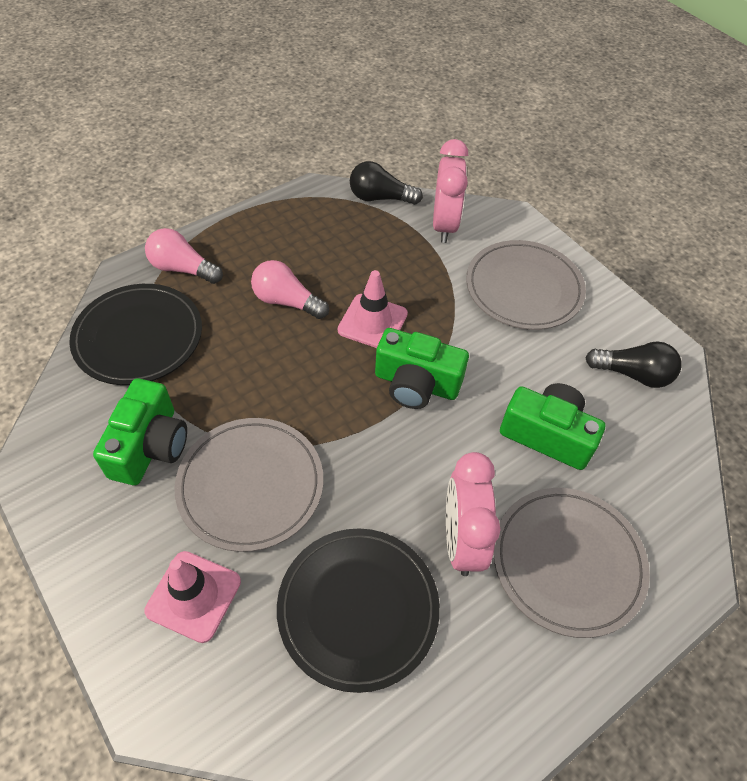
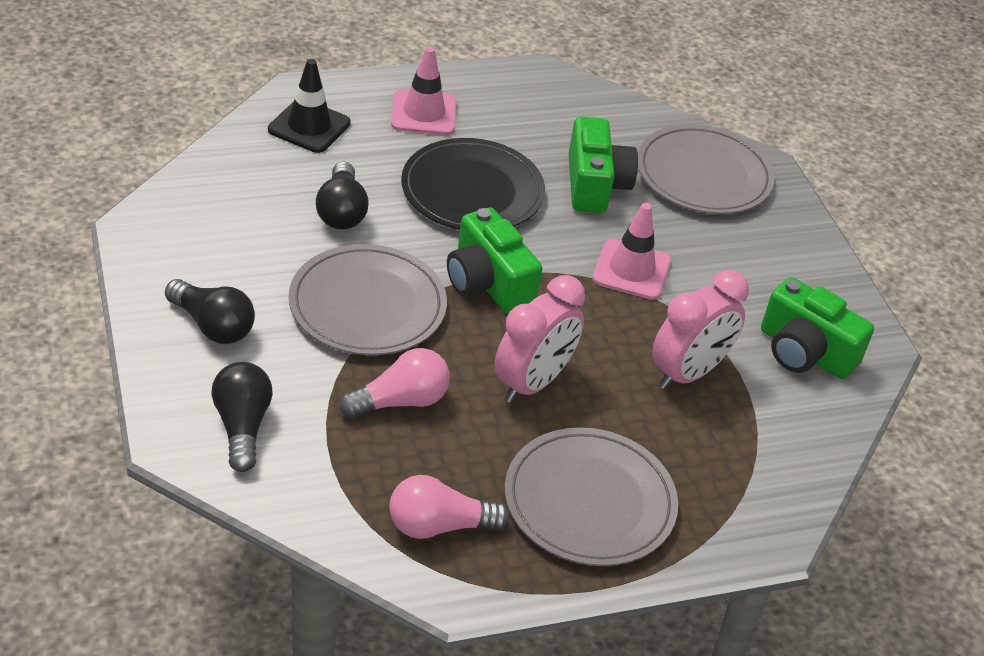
black light bulb: 2 -> 3
black plate: 2 -> 1
black traffic cone: 0 -> 1

